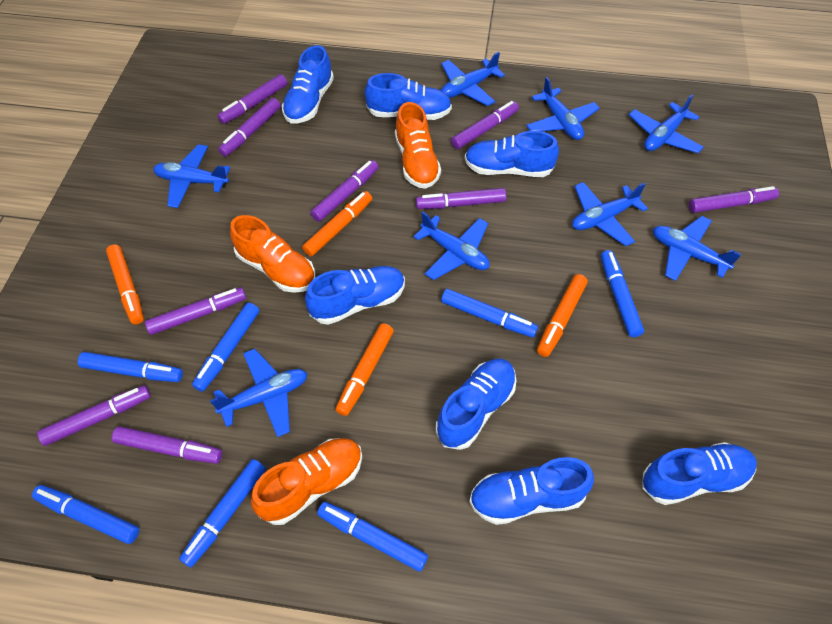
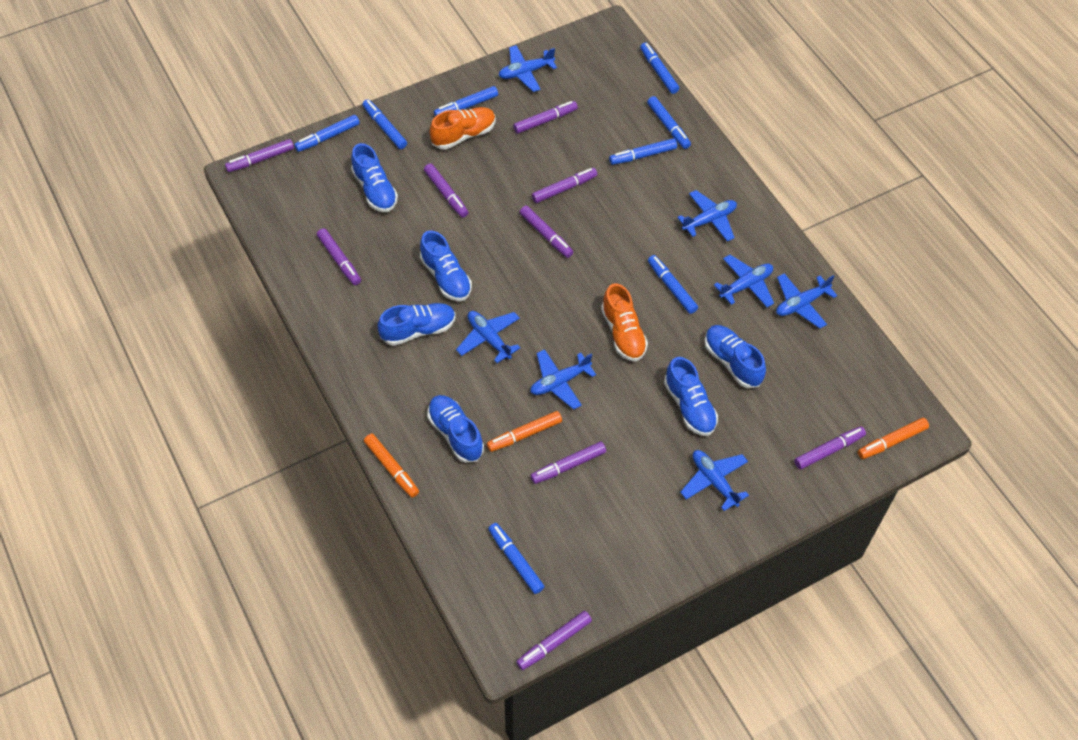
blue marker: 7 -> 8
blue plane: 8 -> 7
blue shoe: 7 -> 6
orange marker: 4 -> 3
orange shoe: 3 -> 2

